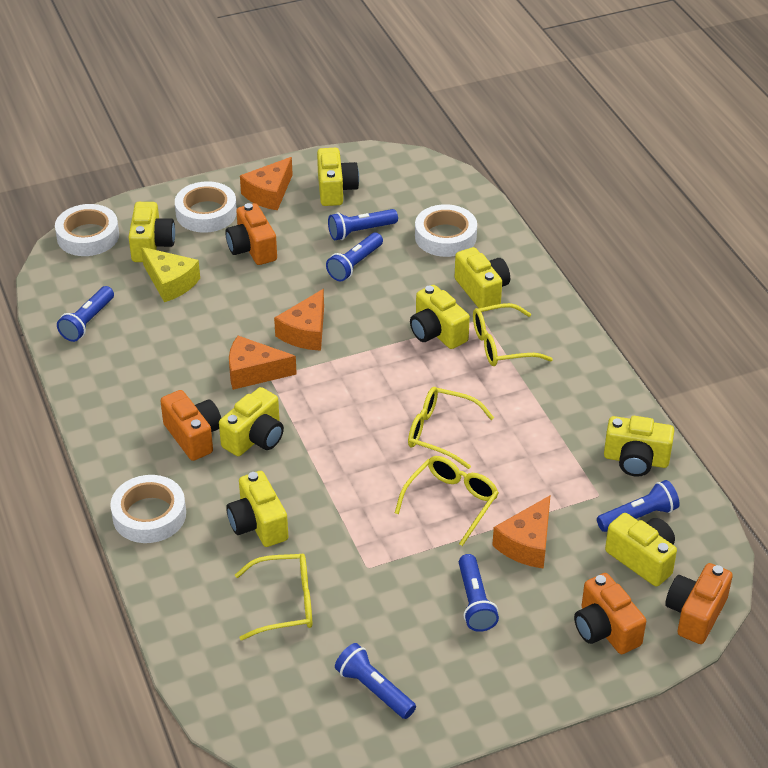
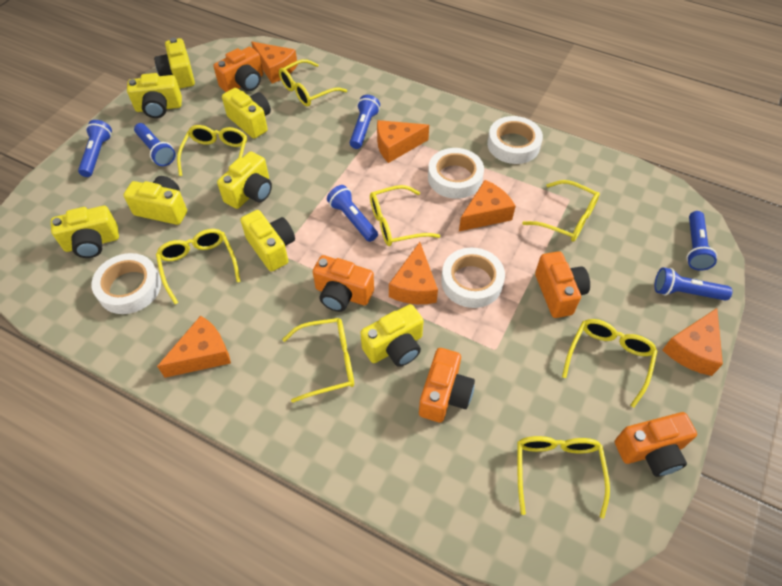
orange camera: 4 -> 5
orange cheese: 4 -> 6
yellow cheese: 1 -> 0
yellow glasses: 4 -> 8

